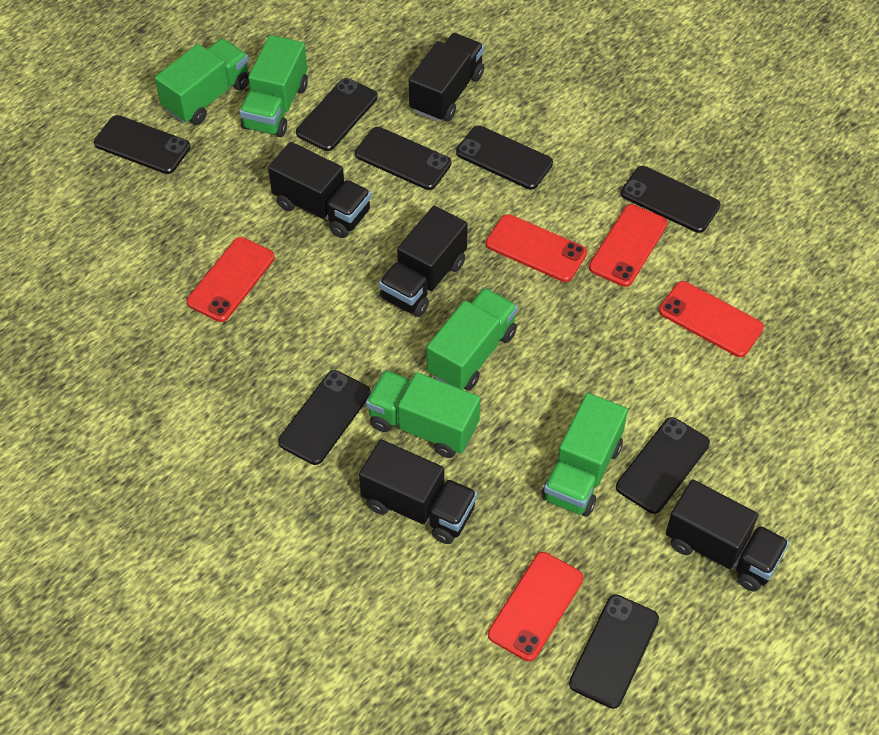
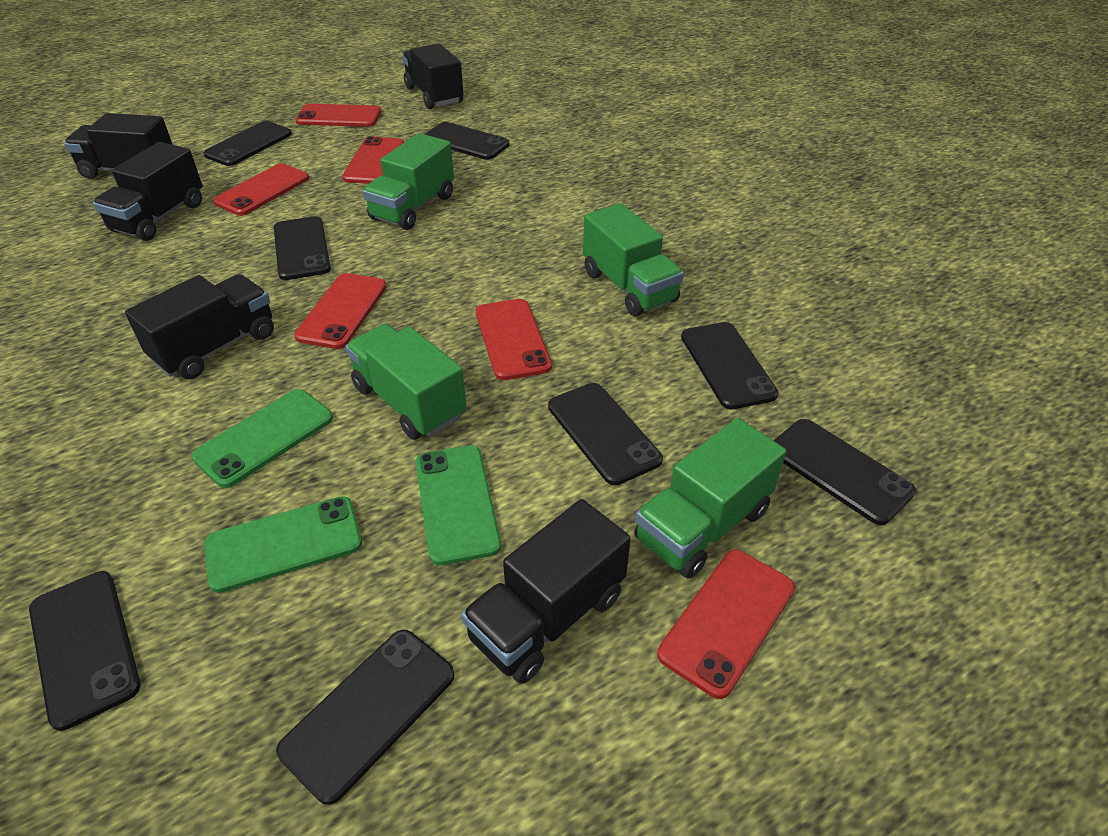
green phone: 0 -> 3
green truck: 5 -> 4
red phone: 5 -> 6

